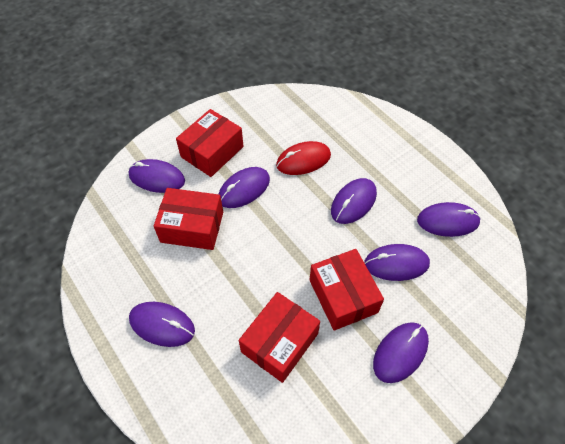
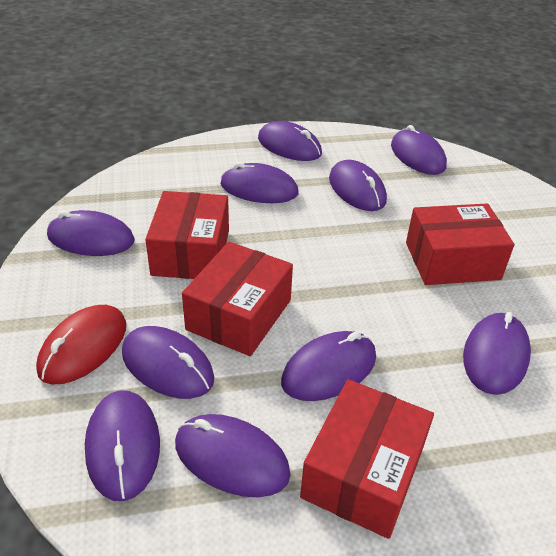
purple mouse: 7 -> 10

